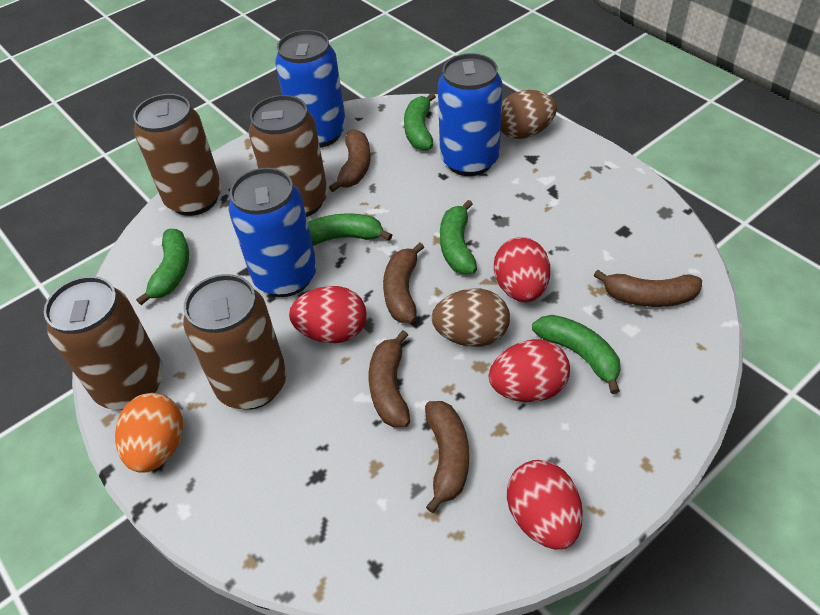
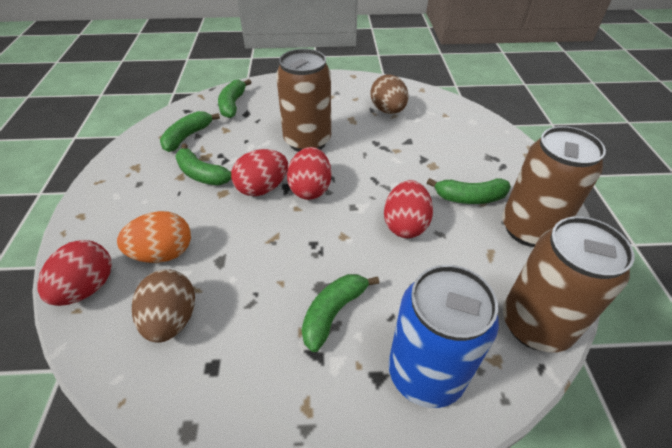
blue can: 3 -> 1
brown banana: 5 -> 0
brown can: 4 -> 3

